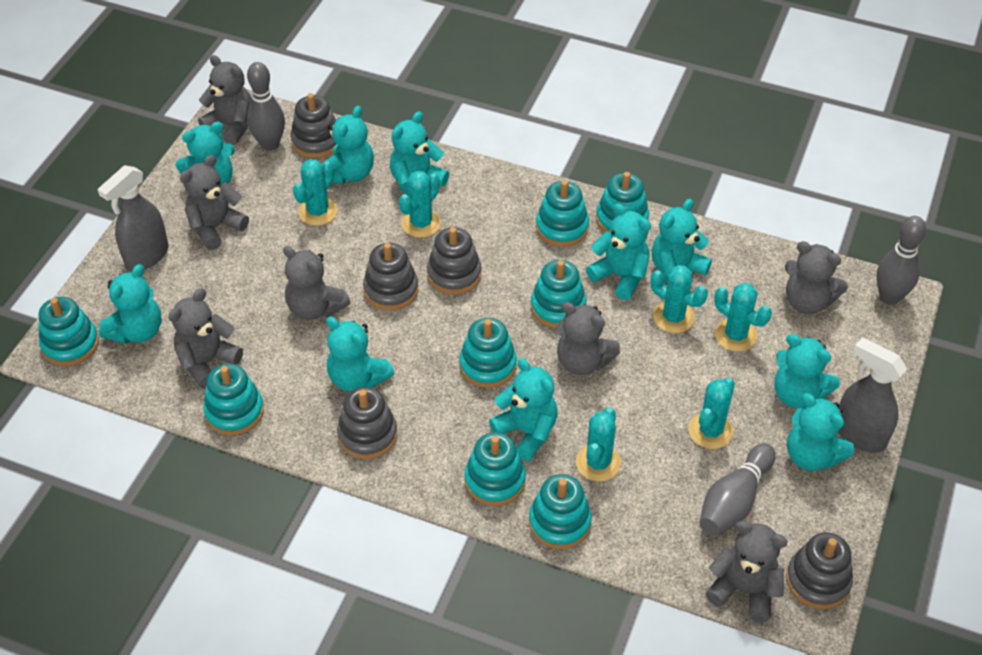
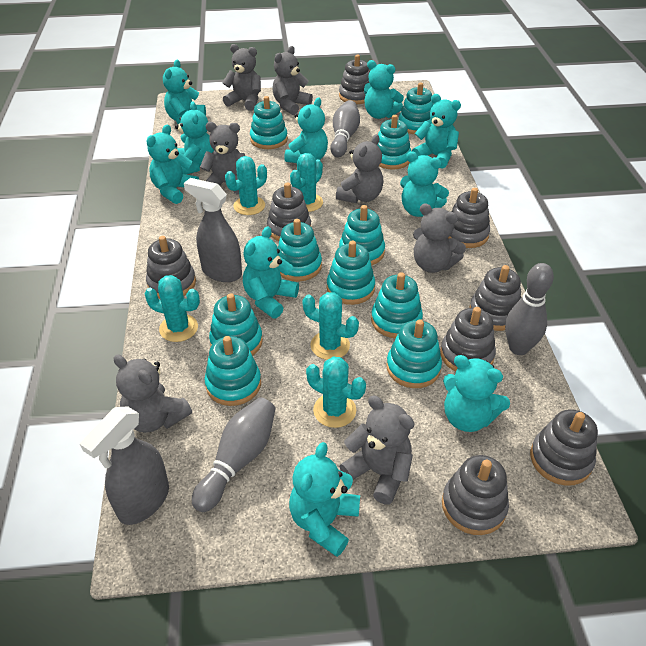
grey stacking toy: 5 -> 8
turquoise cactus: 6 -> 5
turquoise stacking toy: 8 -> 10

